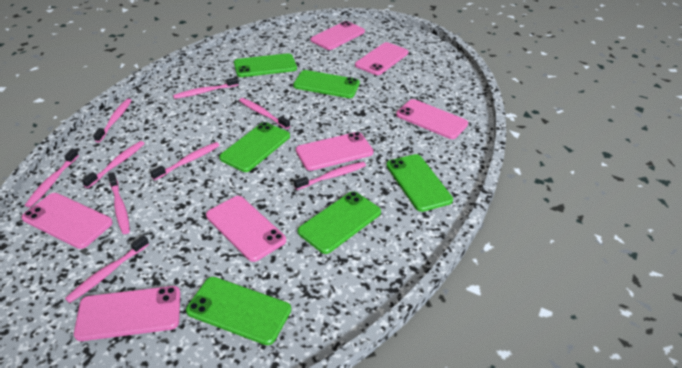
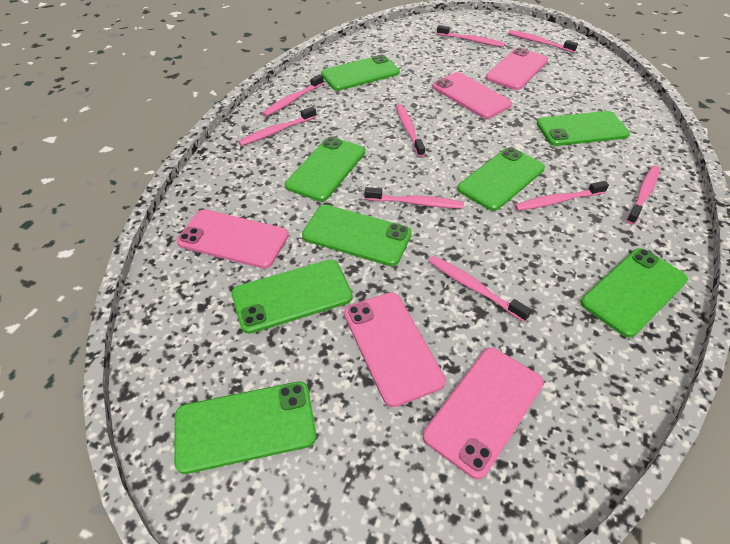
green phone: 6 -> 8
pink phone: 7 -> 5

